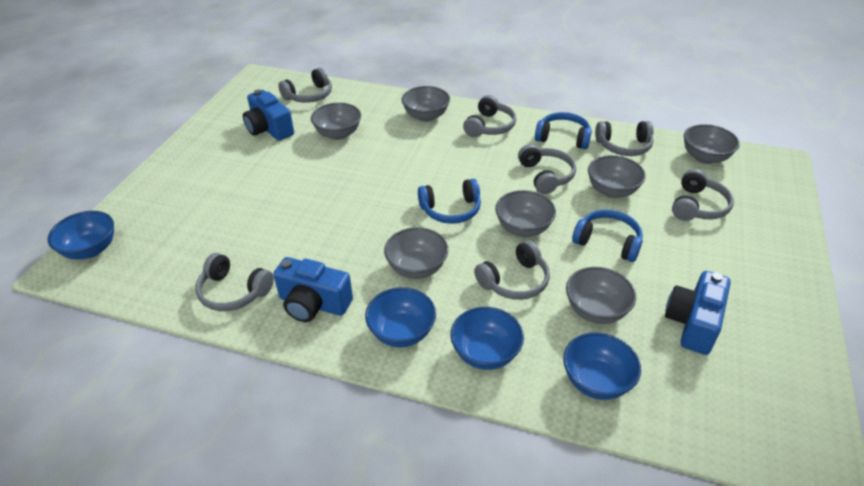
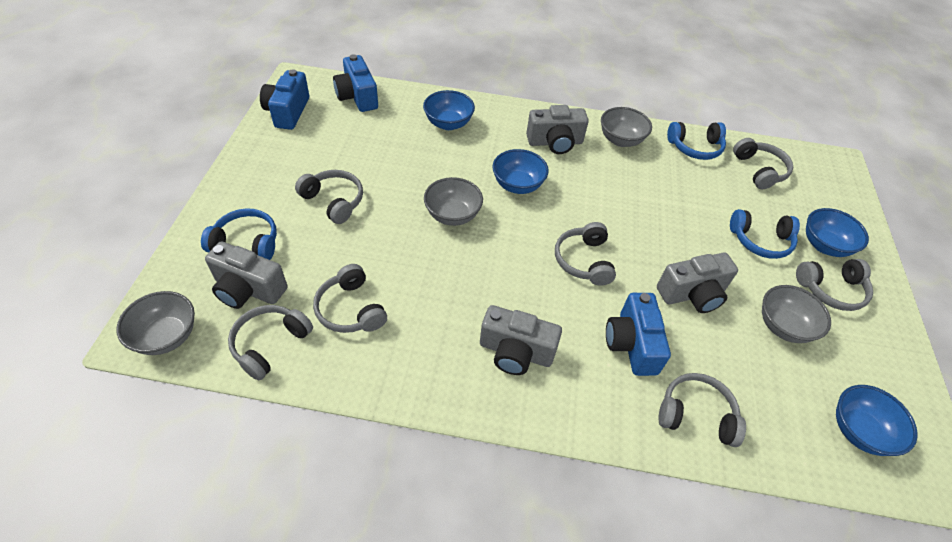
grey bowl: 7 -> 4
grey camera: 0 -> 4

